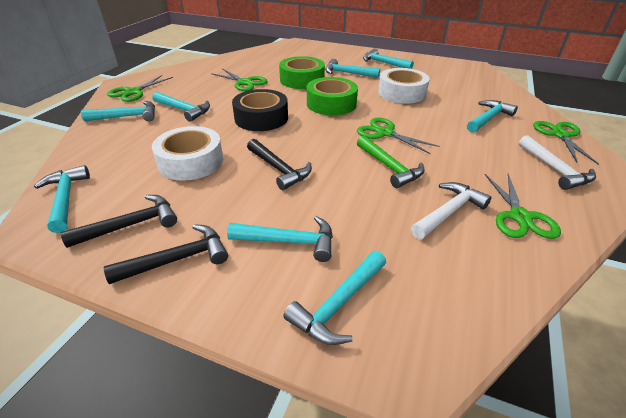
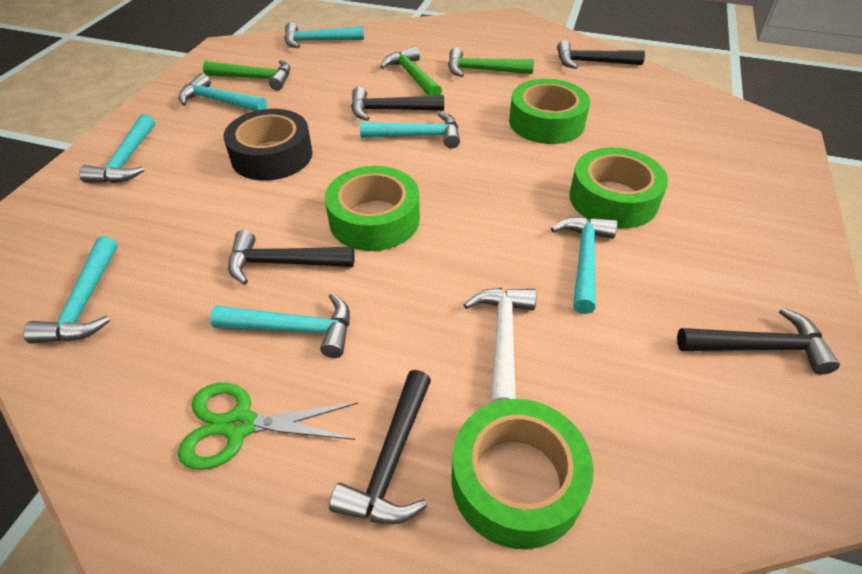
black hammer: 3 -> 5
green hammer: 1 -> 3
green scissors: 5 -> 1
green tape: 2 -> 4
turquoise hammer: 8 -> 7
white hammer: 2 -> 1
white tape: 2 -> 0

